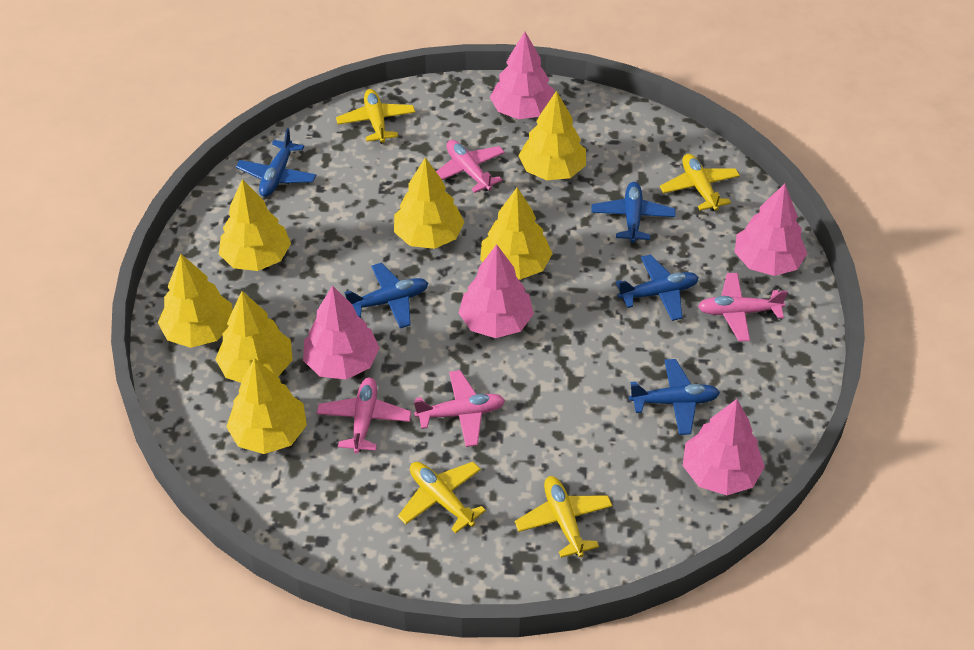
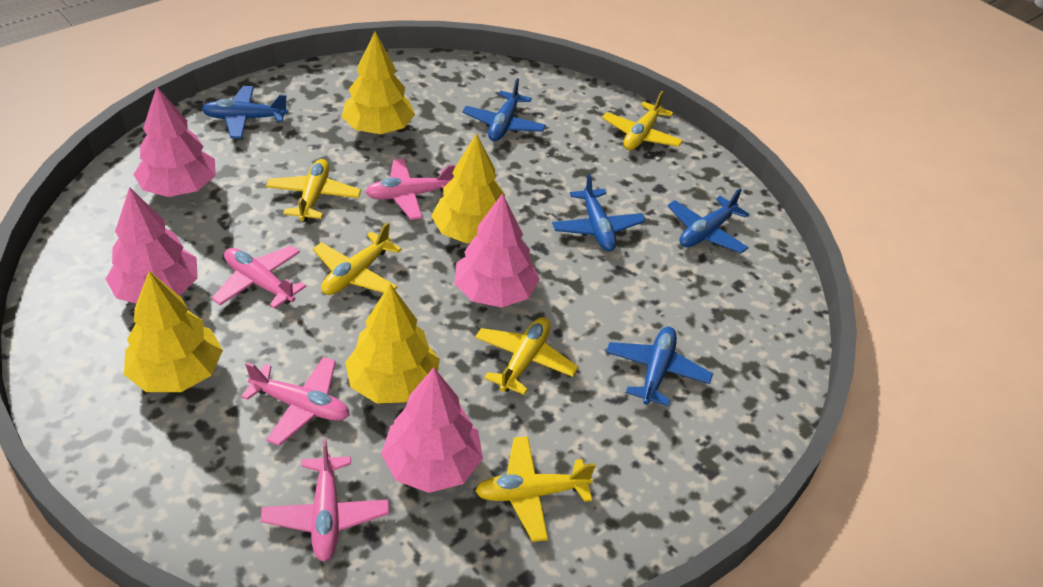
pink tree: 5 -> 4
yellow plane: 4 -> 5
yellow tree: 7 -> 4

